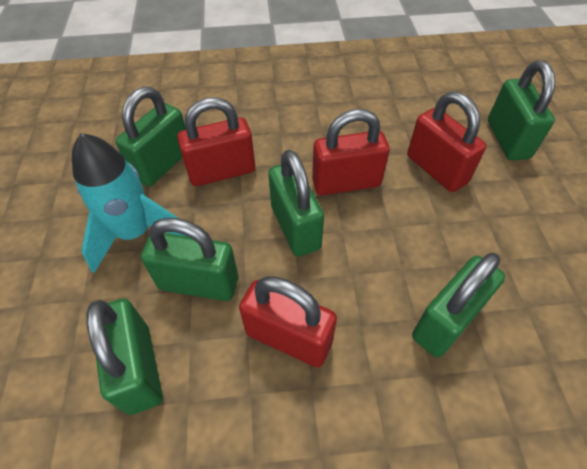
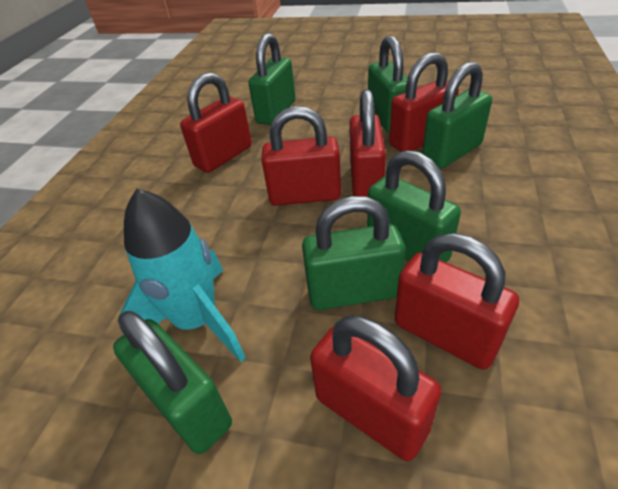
red padlock: 4 -> 6

